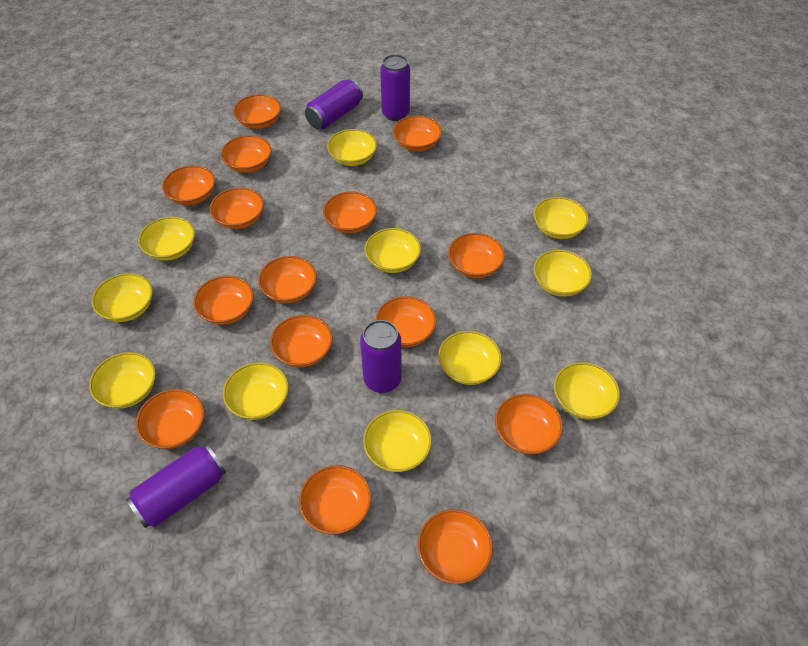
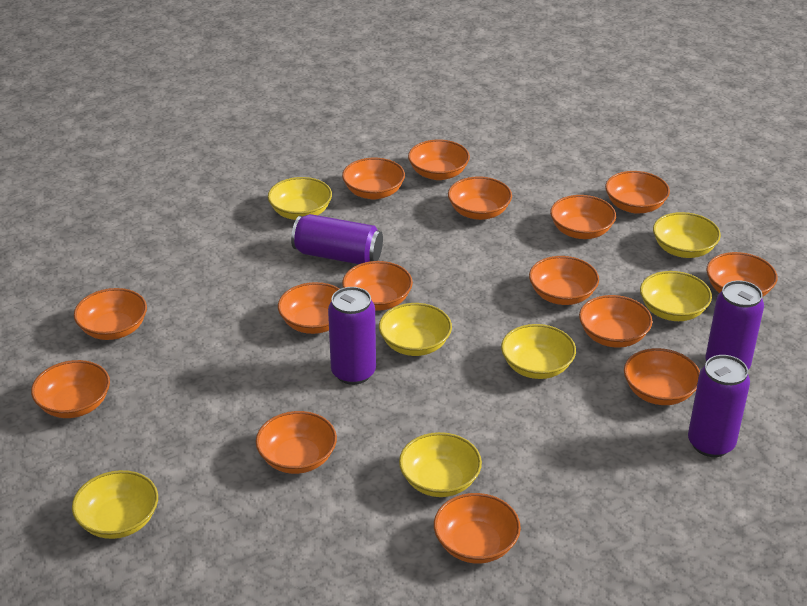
yellow bowl: 11 -> 7

